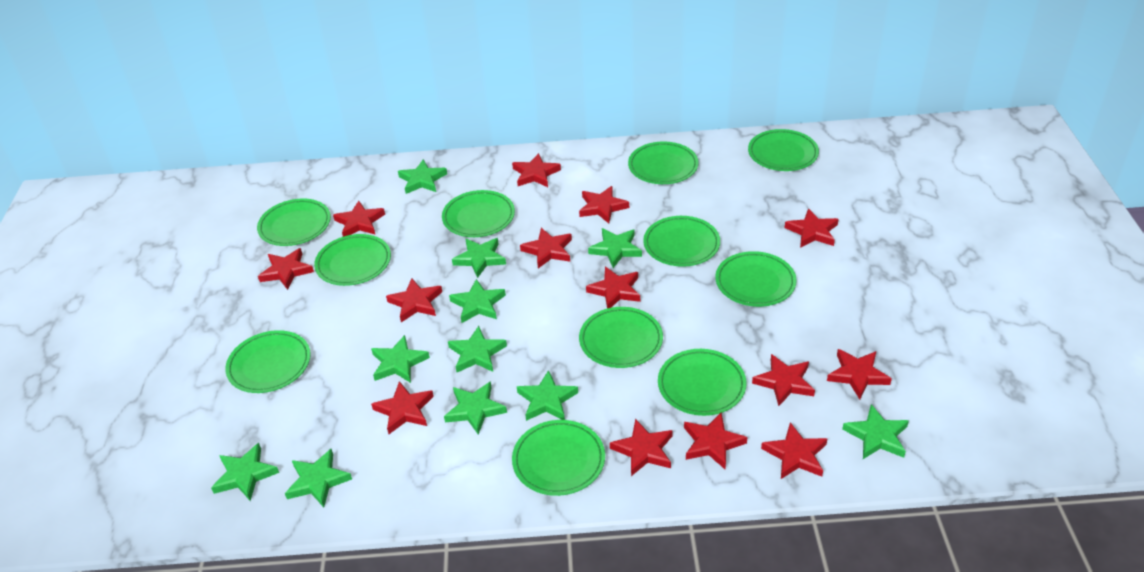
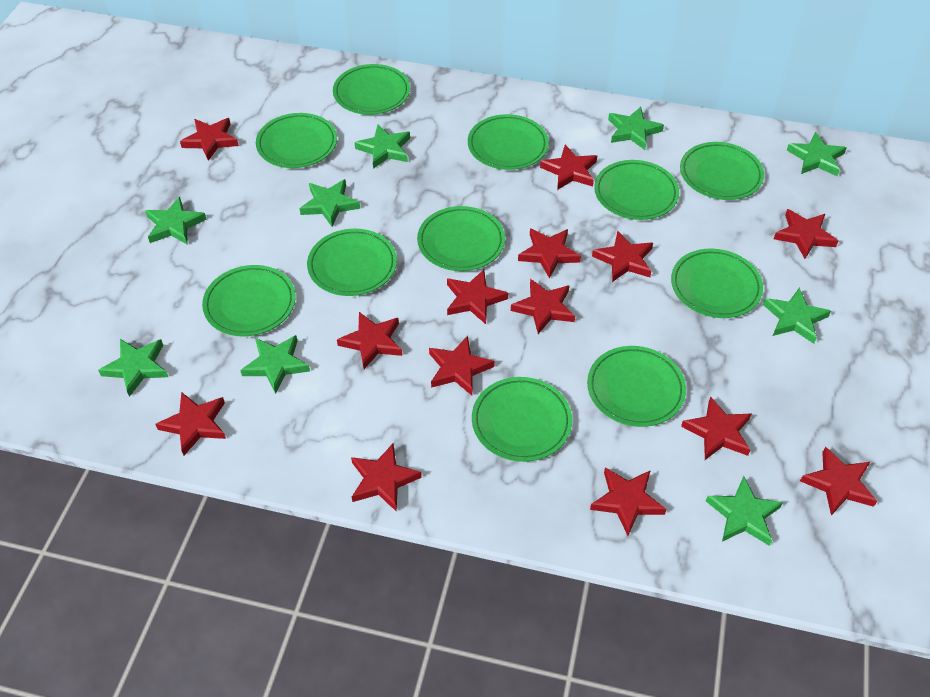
green star: 11 -> 9

